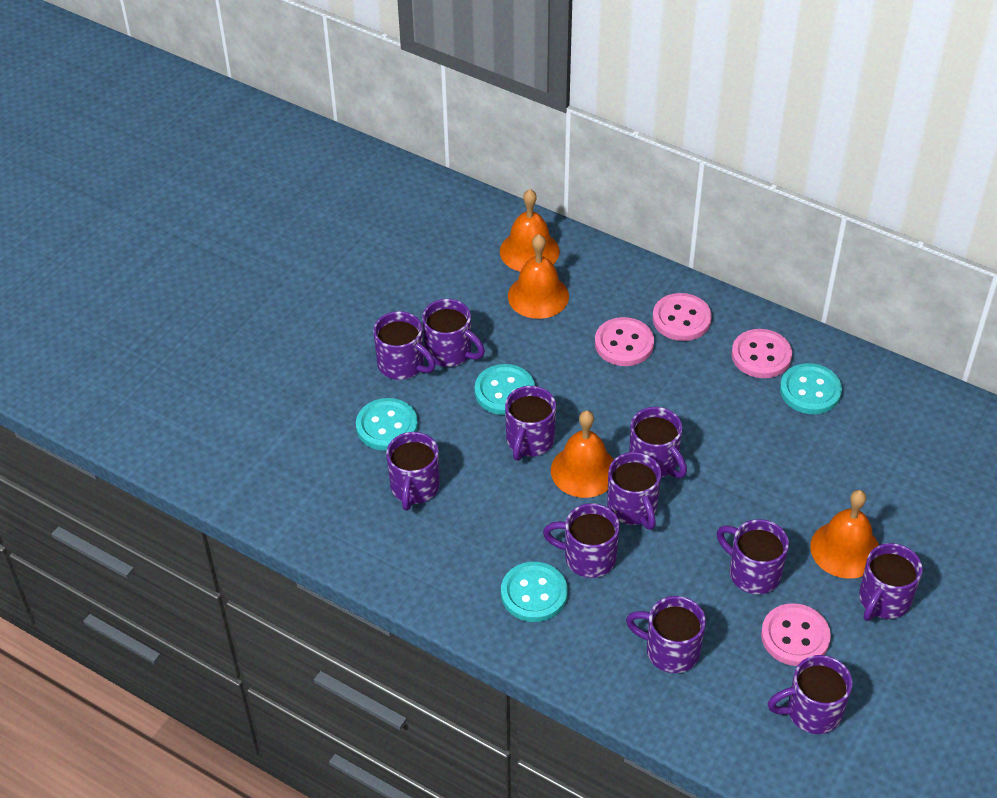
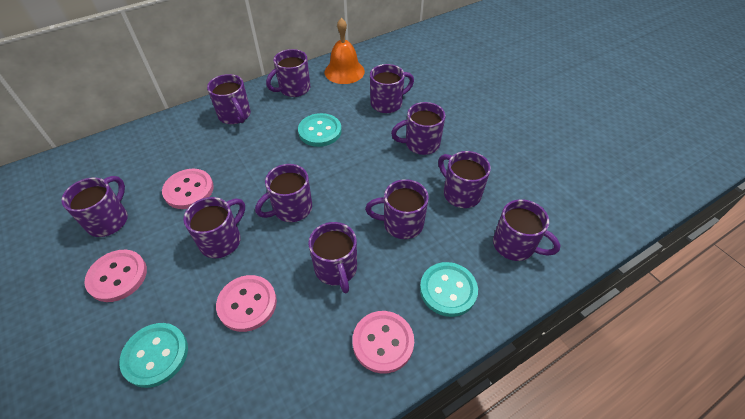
orange bell: 4 -> 1
turquoise button: 4 -> 3

